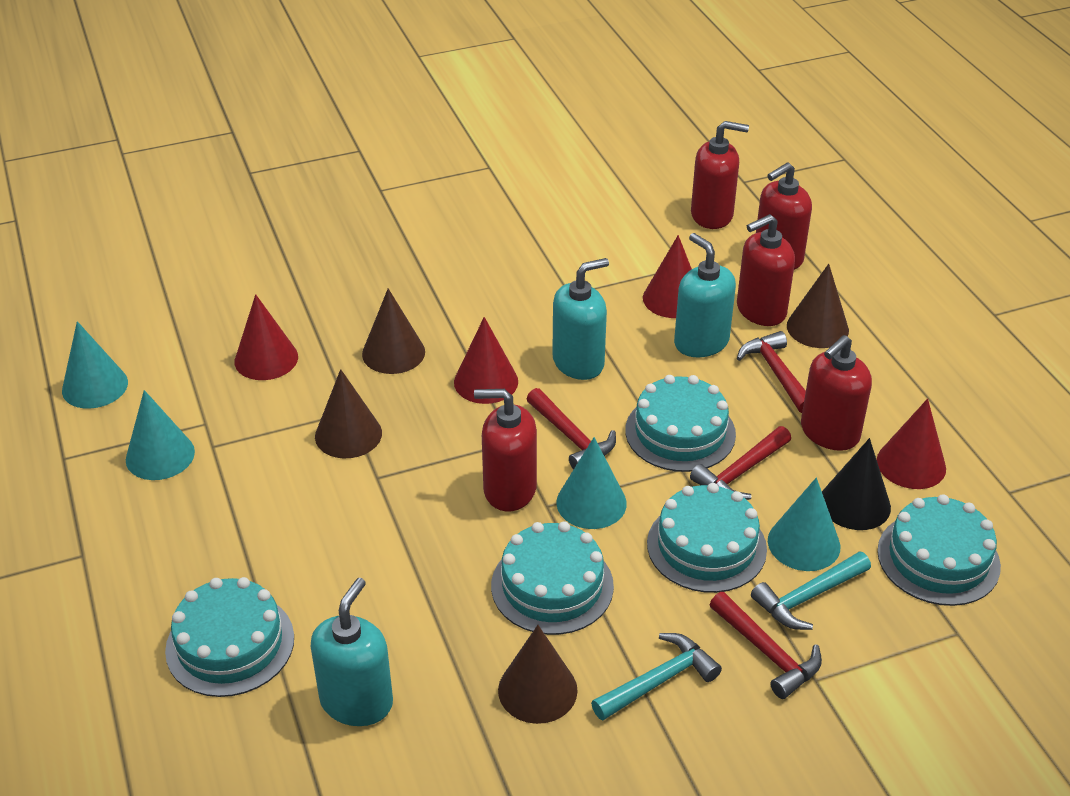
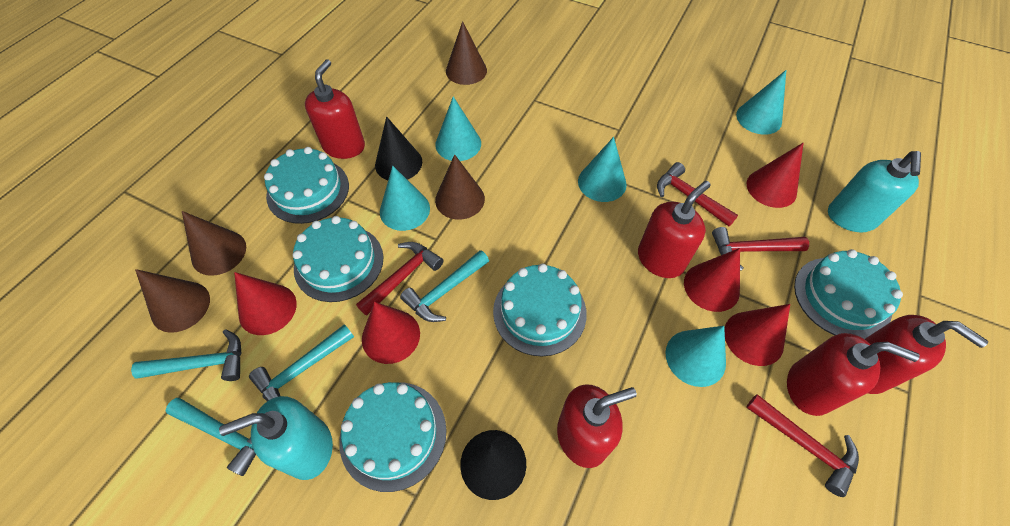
black cone: 1 -> 2
red cone: 4 -> 5
turquoise cone: 4 -> 5
turquoise hammer: 2 -> 4
turquoise soap dispenser: 3 -> 2

